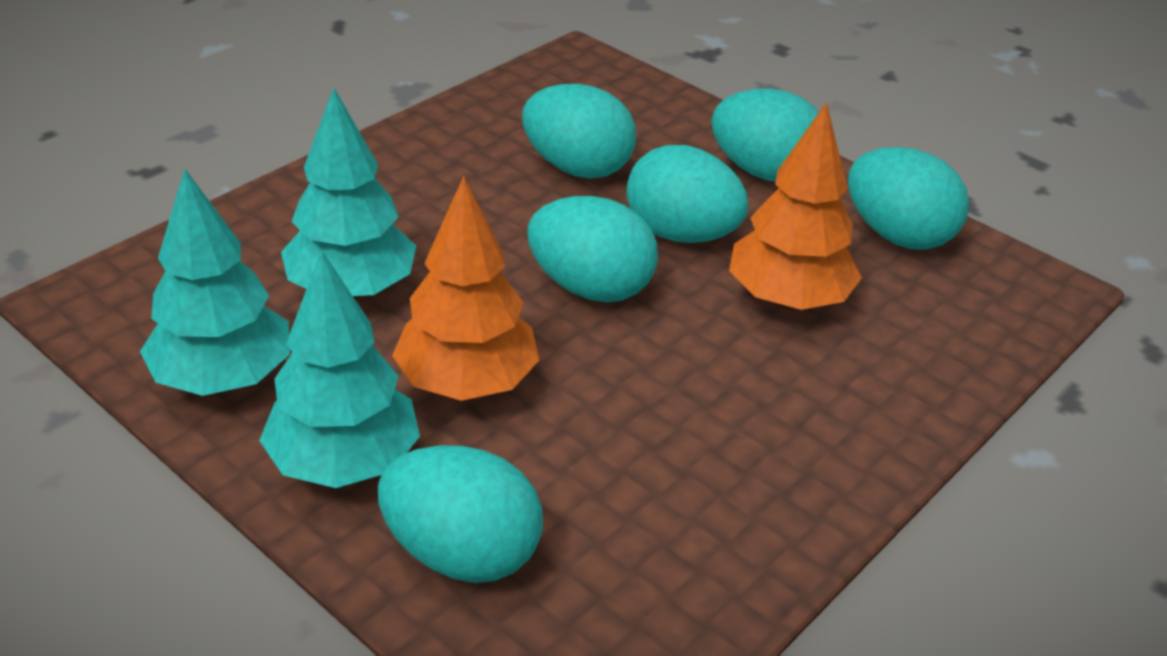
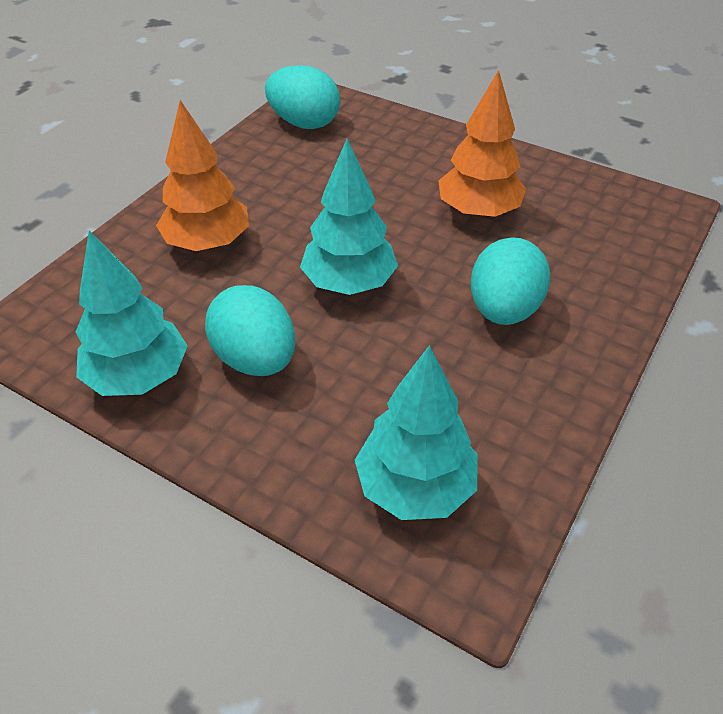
turquoise egg: 6 -> 3

